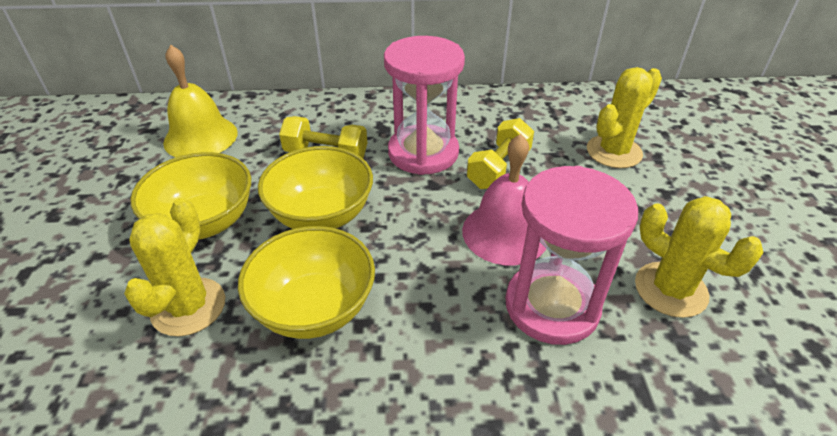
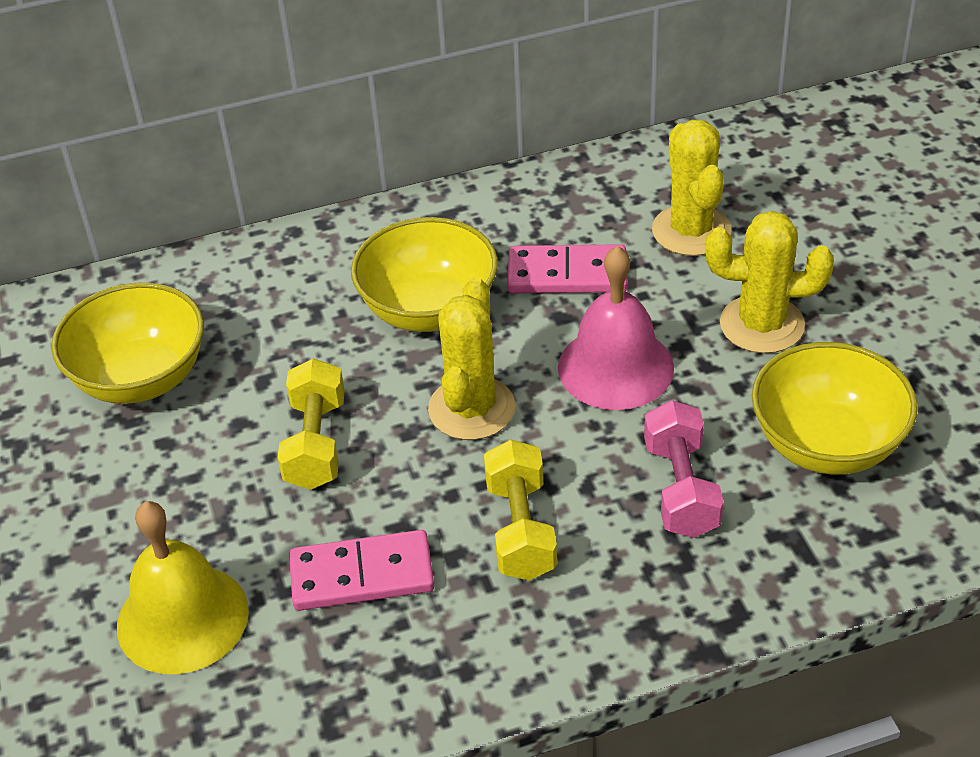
pink domino: 0 -> 2
pink dumbbell: 0 -> 1
pink hourglass: 2 -> 0

